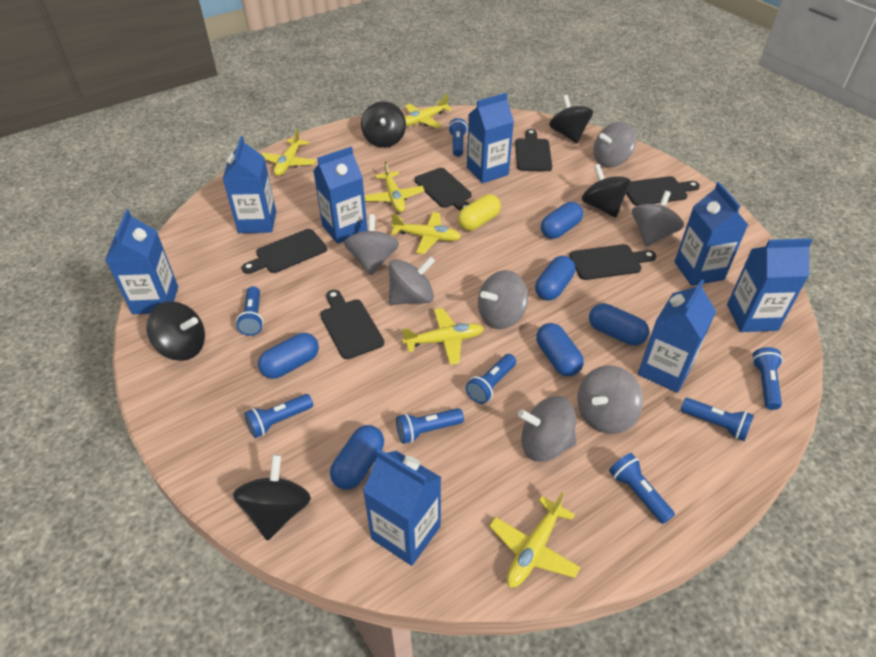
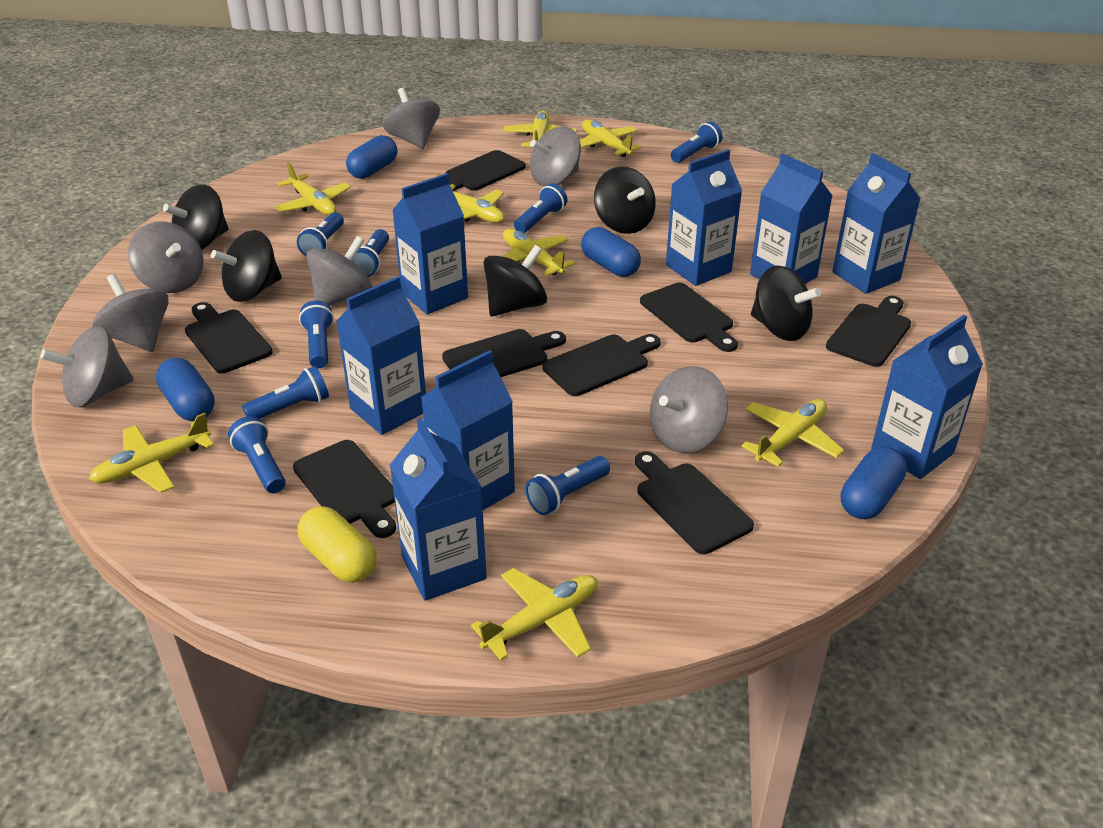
black cutting board: 6 -> 8
blue capsule: 6 -> 4
yellow plane: 6 -> 8

